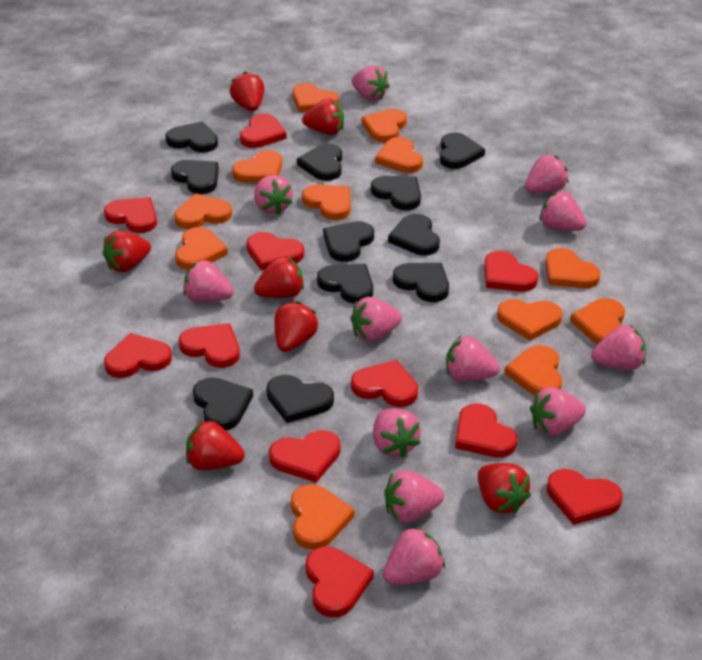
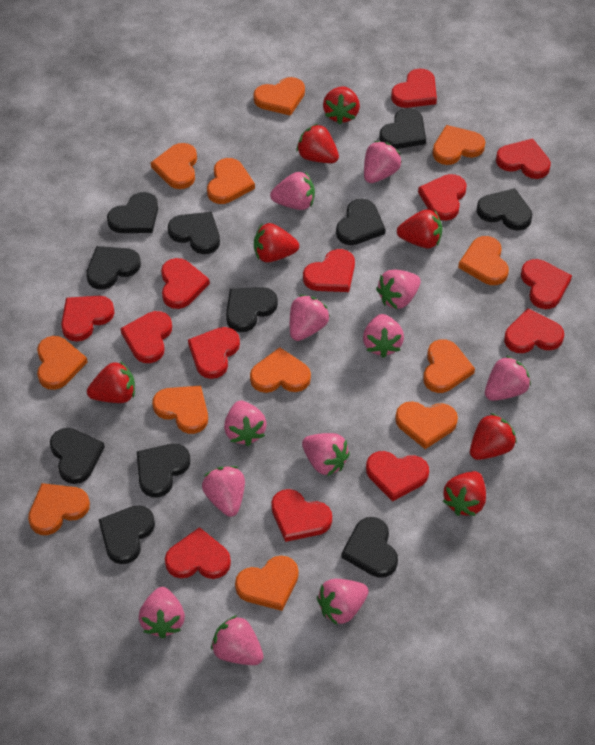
red heart: 11 -> 13

